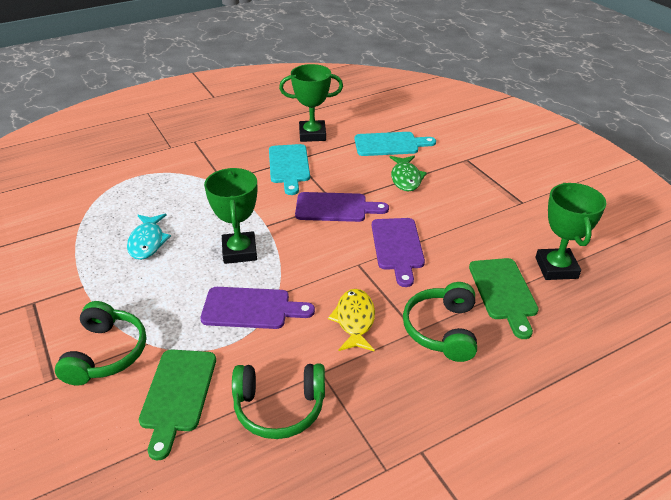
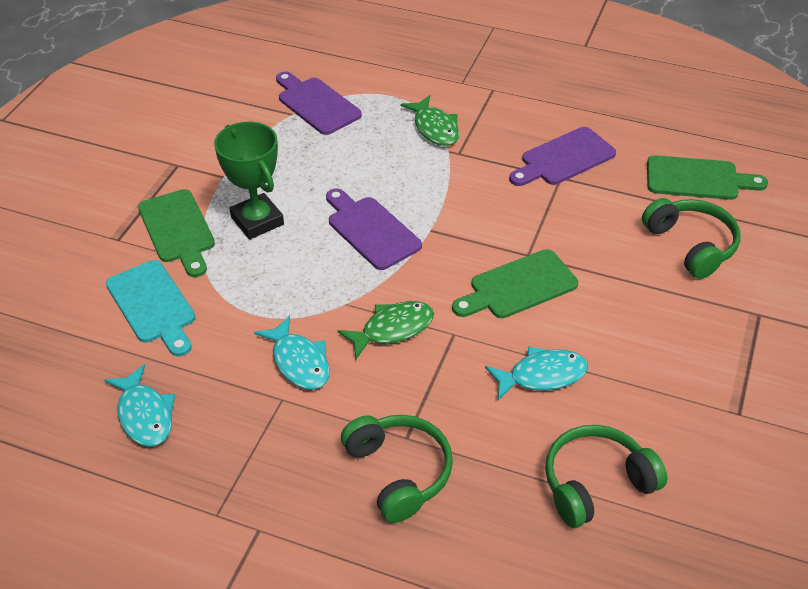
green cutting board: 2 -> 3
green fish: 1 -> 2
green trophy: 3 -> 1
turquoise cutting board: 2 -> 1
turquoise fish: 1 -> 3
yellow fish: 1 -> 0

